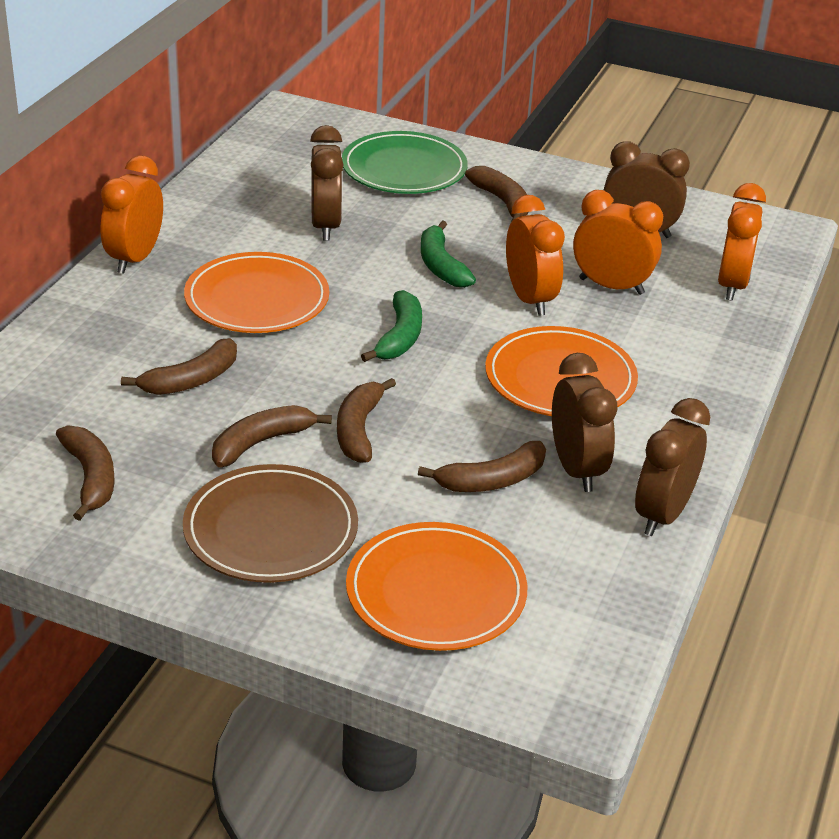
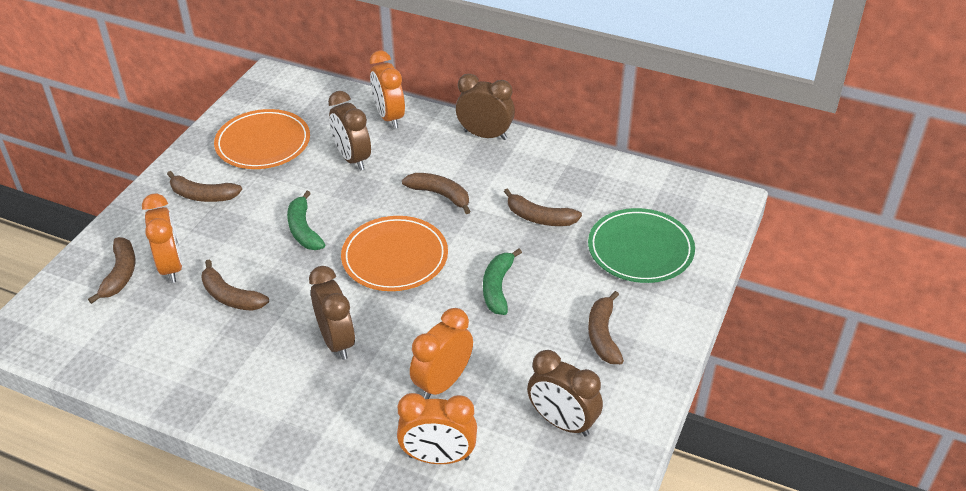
brown plate: 1 -> 0
orange plate: 3 -> 2

